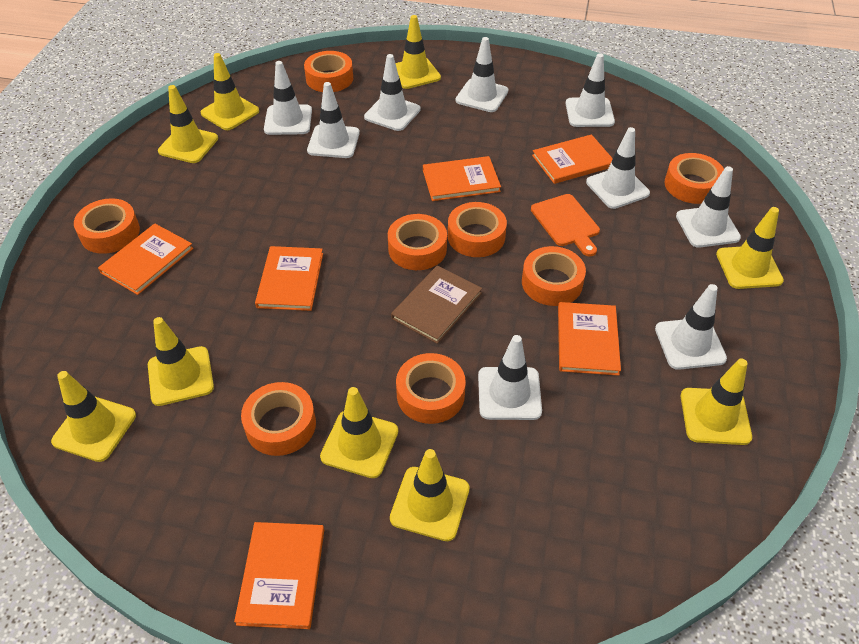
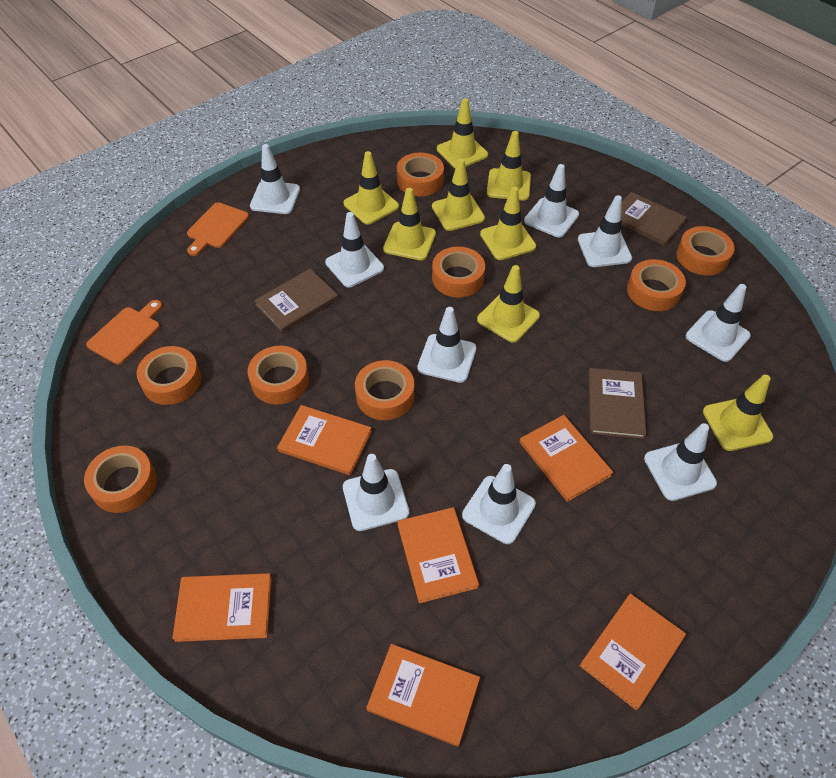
brown book: 1 -> 3
orange cutting board: 1 -> 2
yellow traffic cone: 9 -> 8

